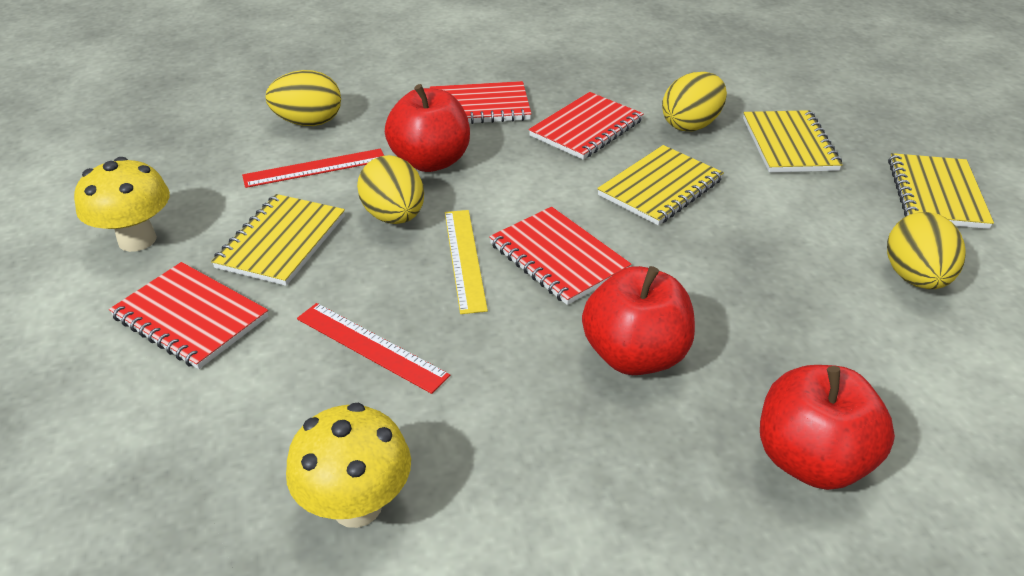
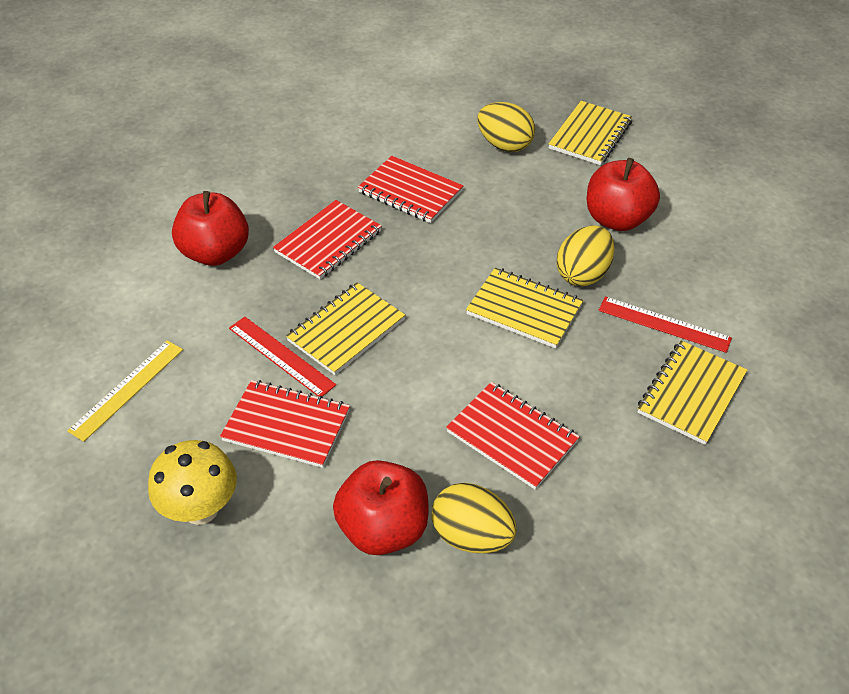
yellow egg: 4 -> 3
yellow mushroom: 2 -> 1

